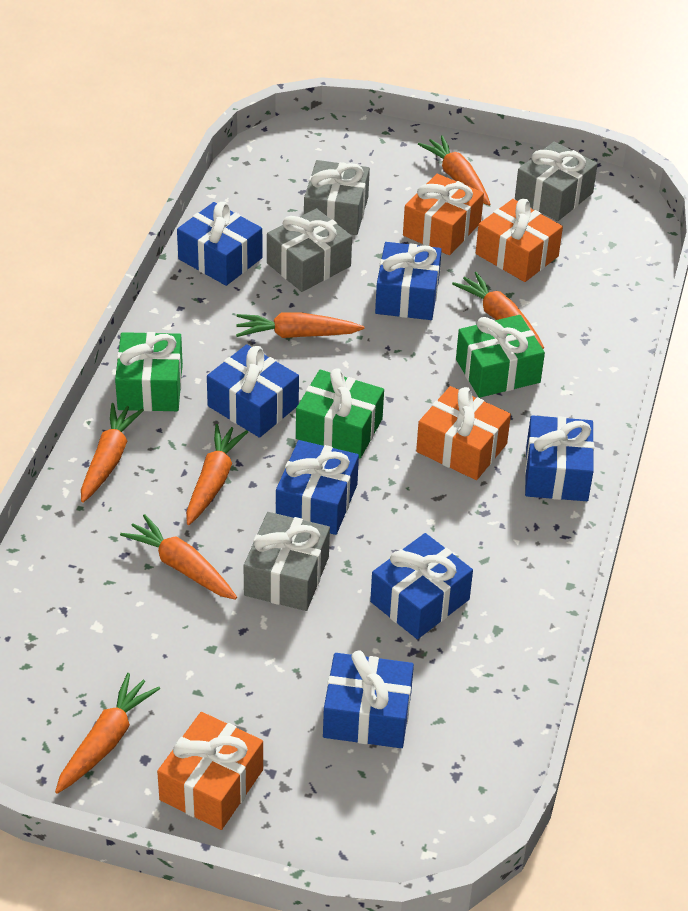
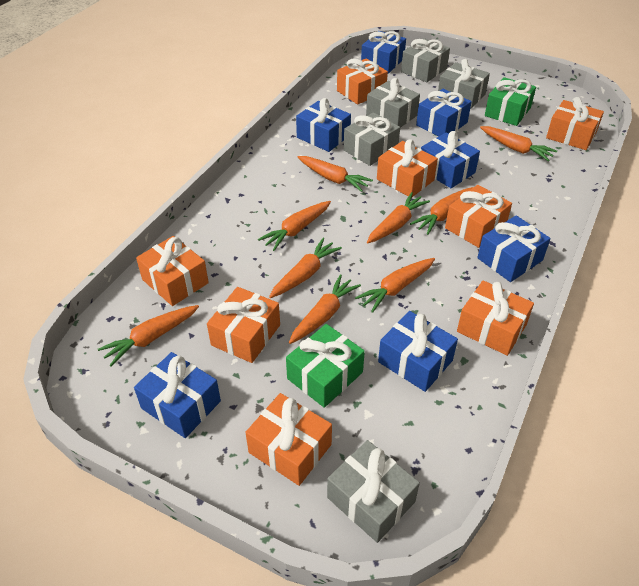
green gift: 3 -> 2
grey gift: 4 -> 5
orange carrot: 7 -> 9
orange gift: 4 -> 8

